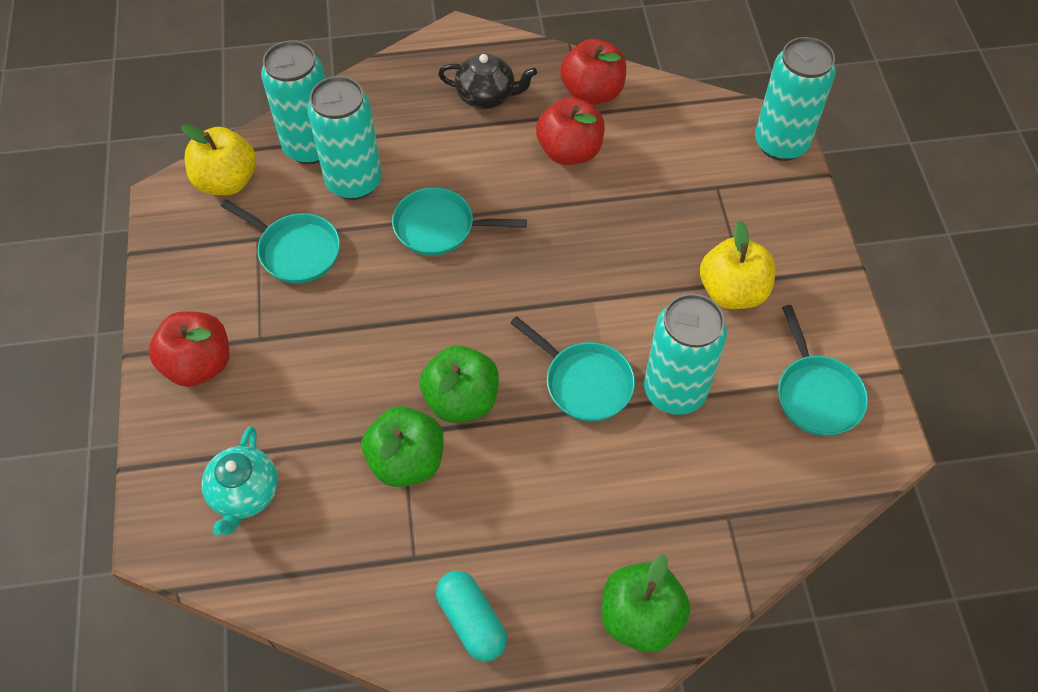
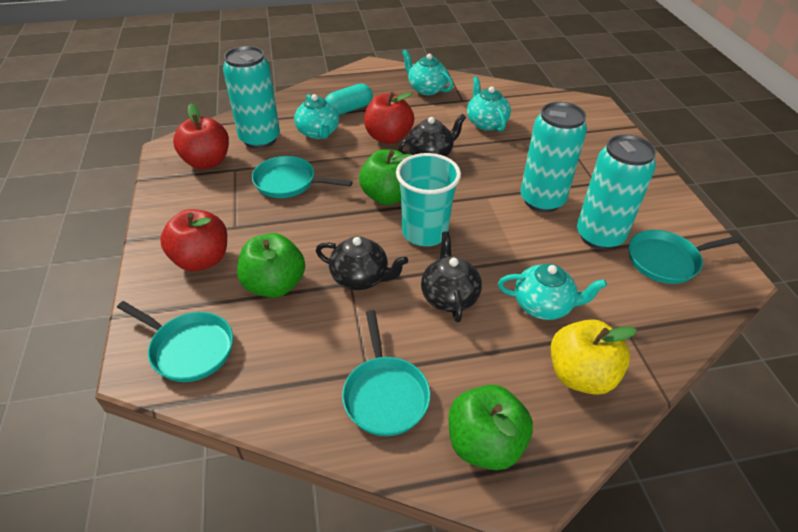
black teapot: 1 -> 3
turquoise can: 4 -> 3
turquoise cup: 0 -> 1
turquoise teapot: 1 -> 4
yellow apple: 2 -> 1

